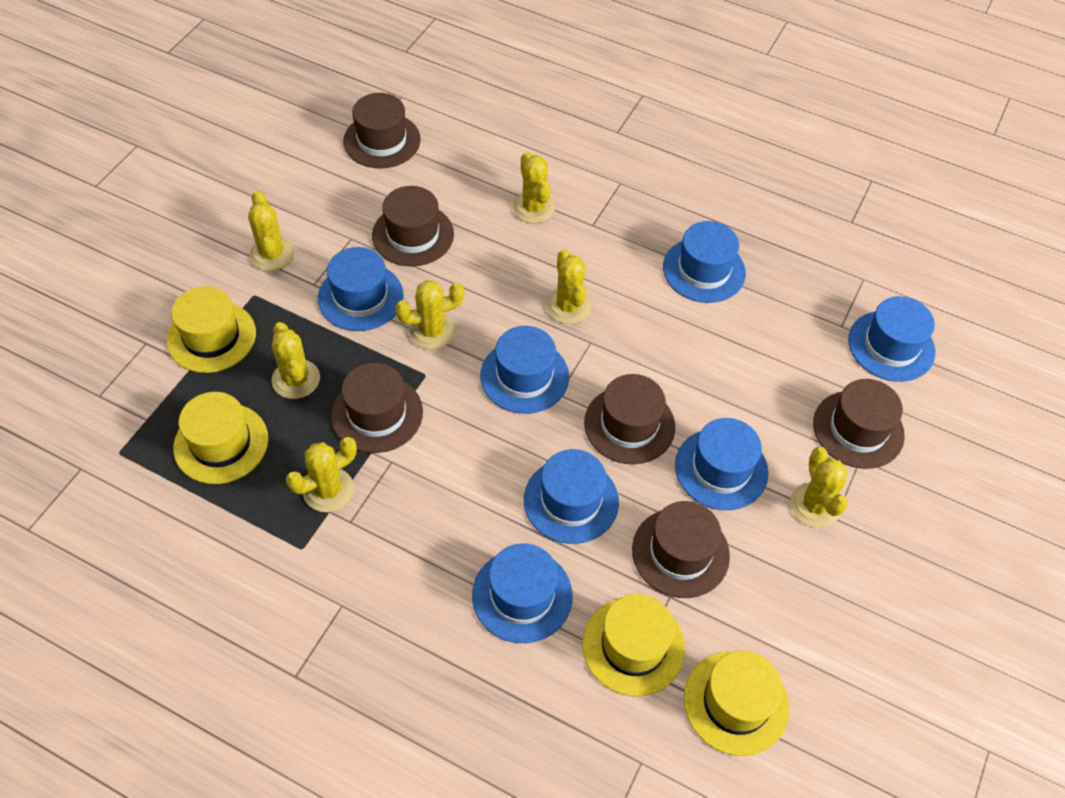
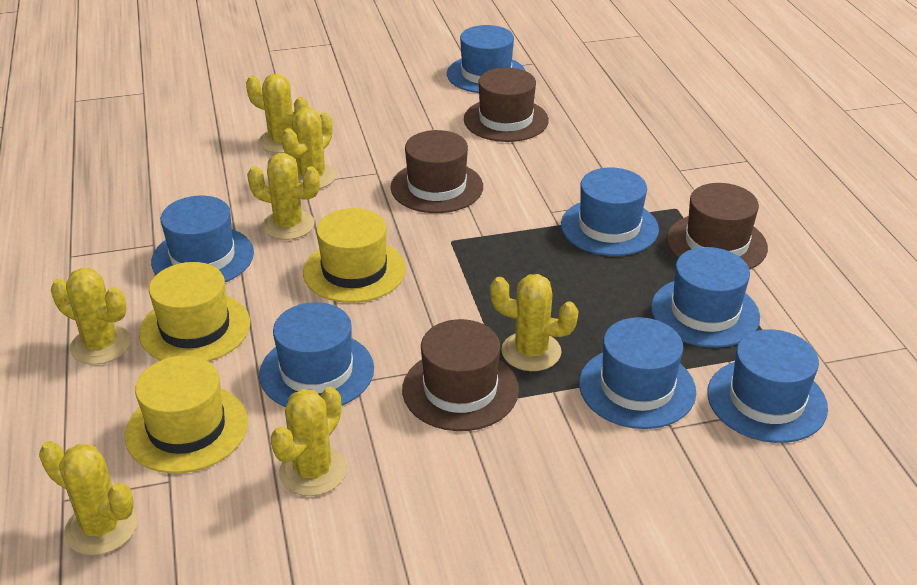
brown hat: 6 -> 4
yellow hat: 4 -> 3

